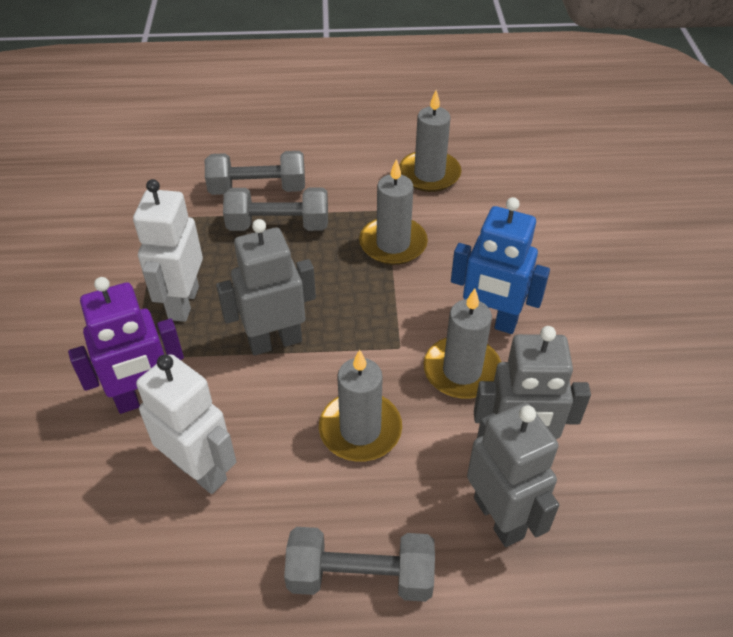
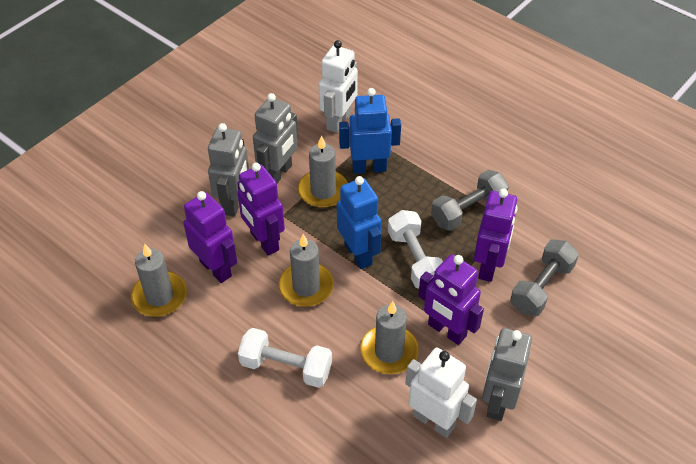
blue robot: 1 -> 2
grey dumbbell: 3 -> 2
purple robot: 1 -> 4
white dumbbell: 0 -> 2

